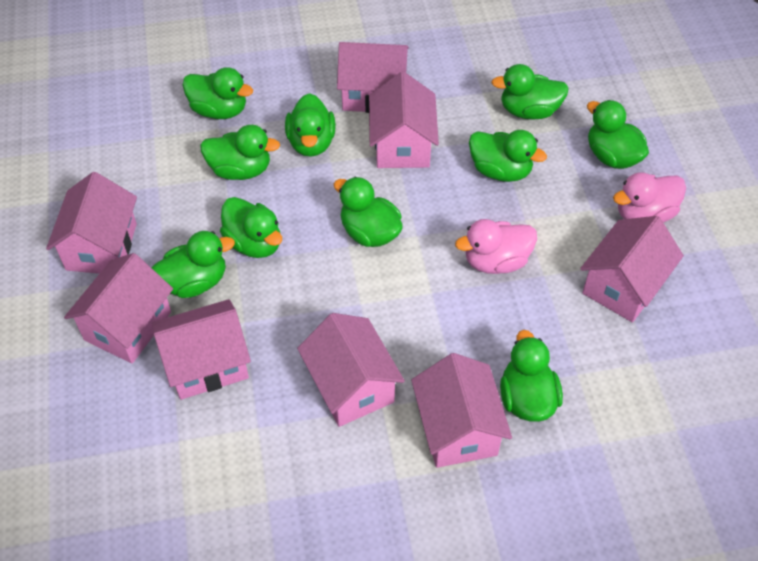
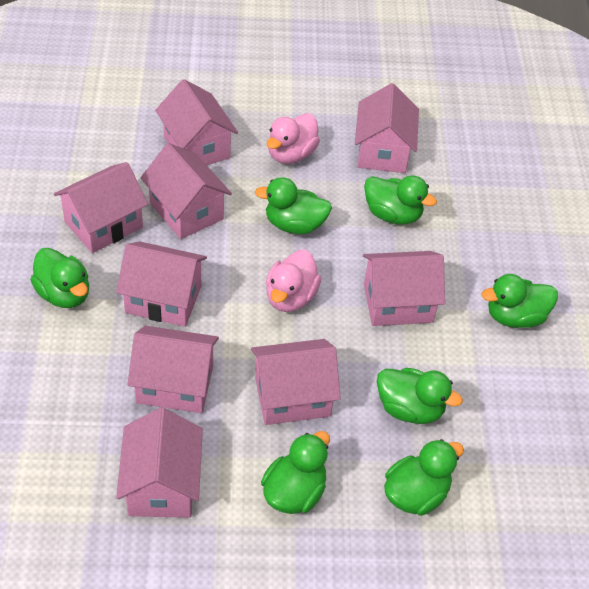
green duck: 10 -> 7
pink house: 8 -> 9

